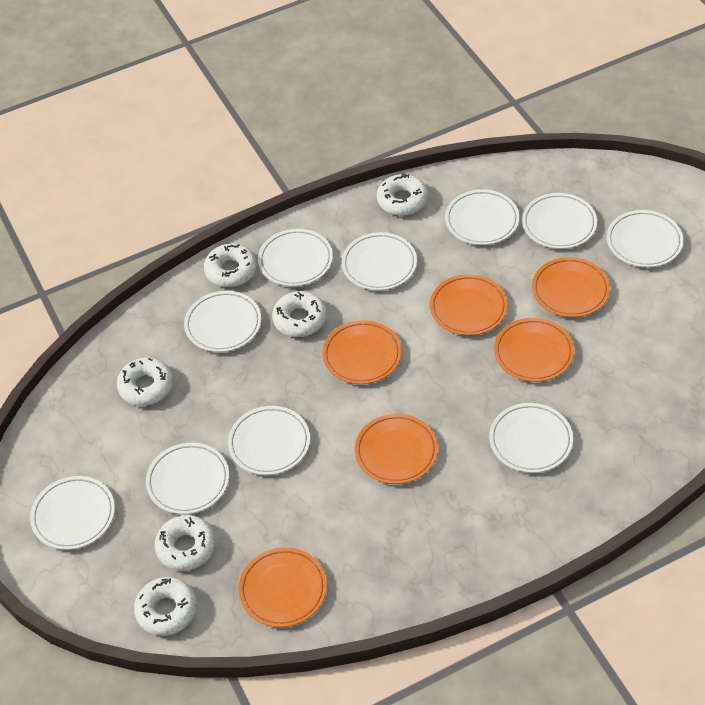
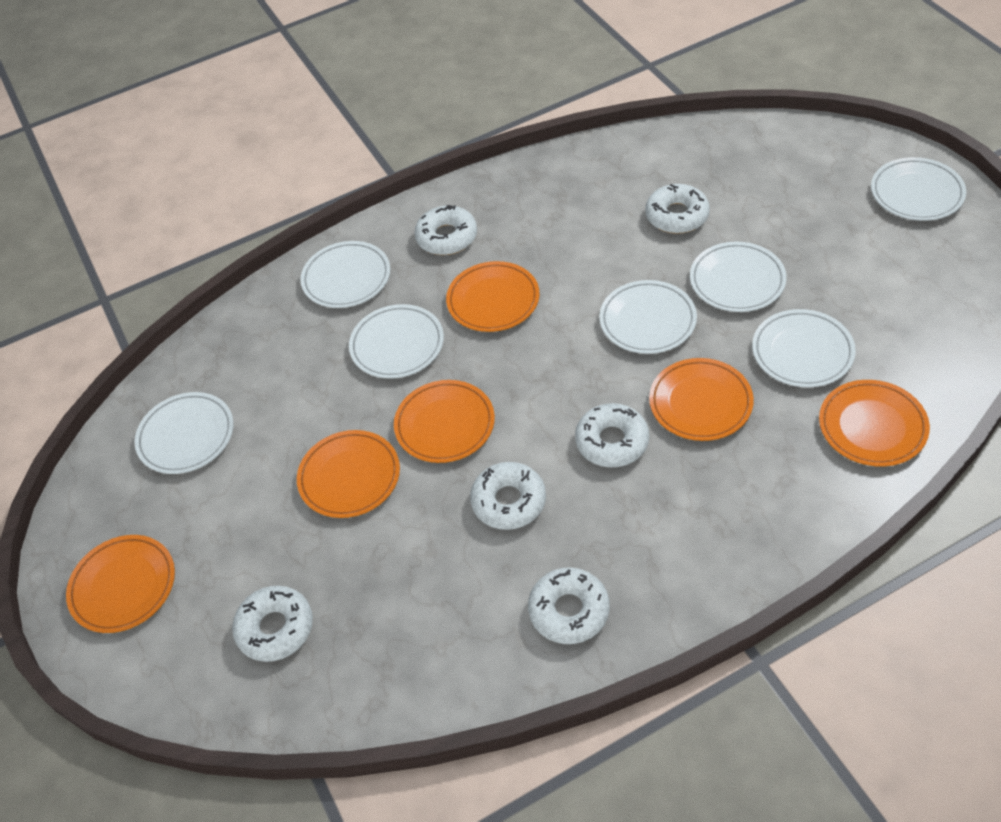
white plate: 10 -> 7

